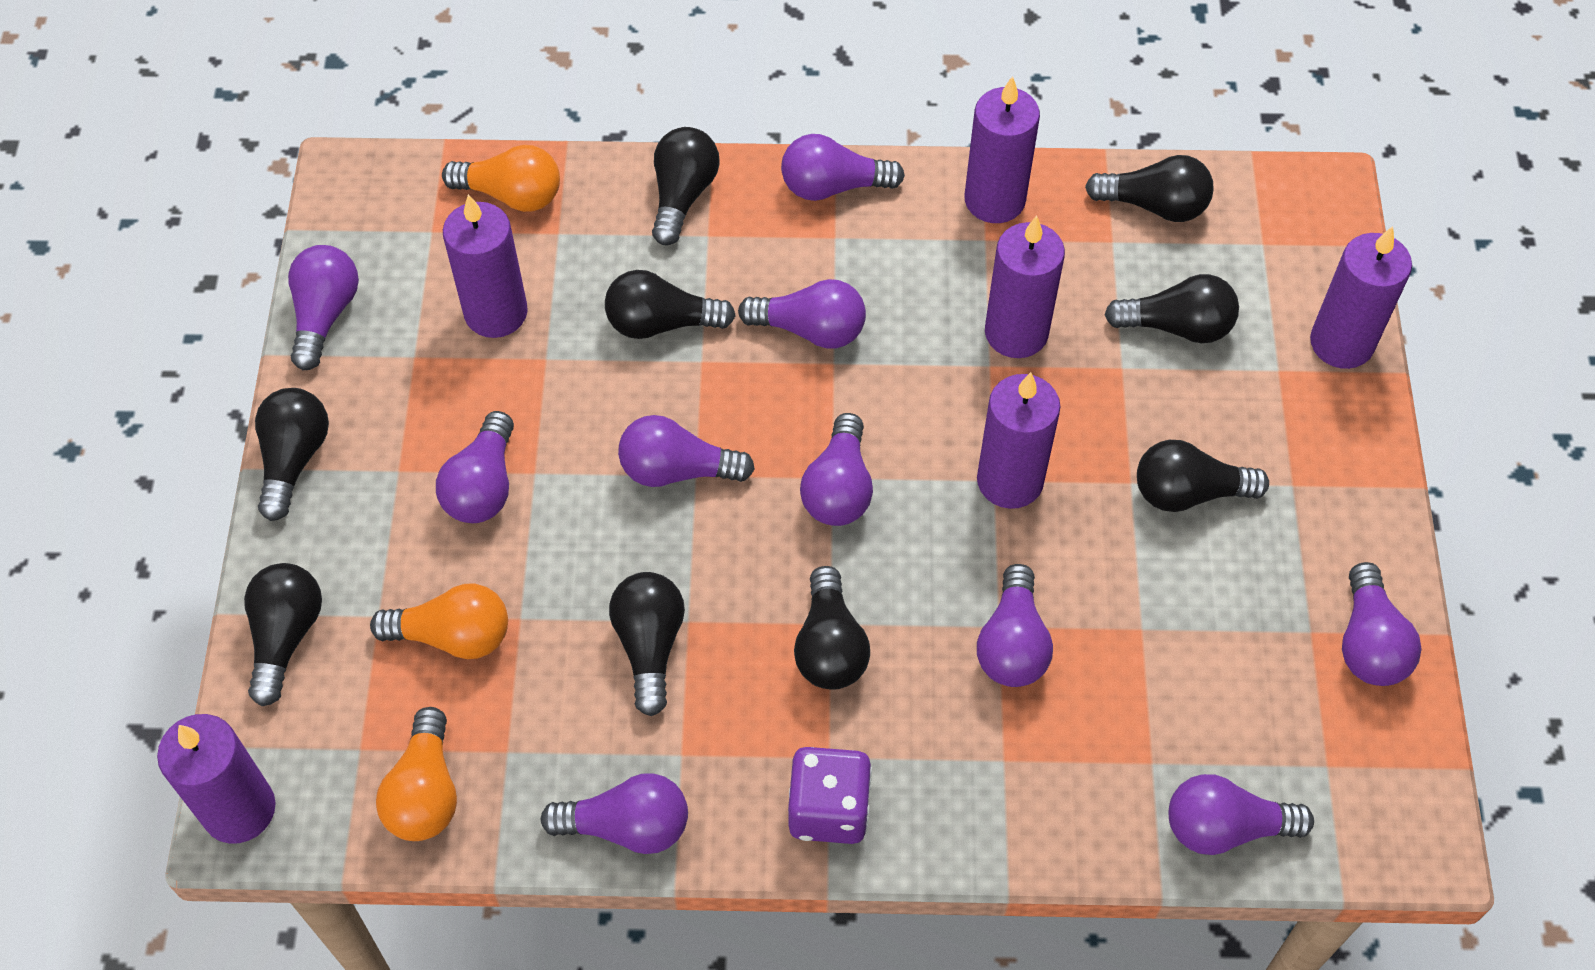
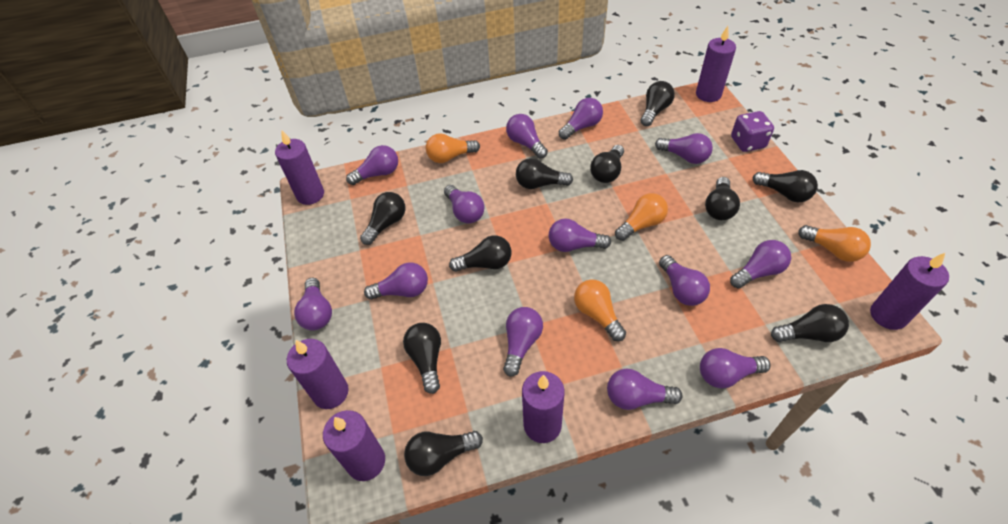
black light bulb: 9 -> 10
orange light bulb: 3 -> 4
purple light bulb: 10 -> 13

